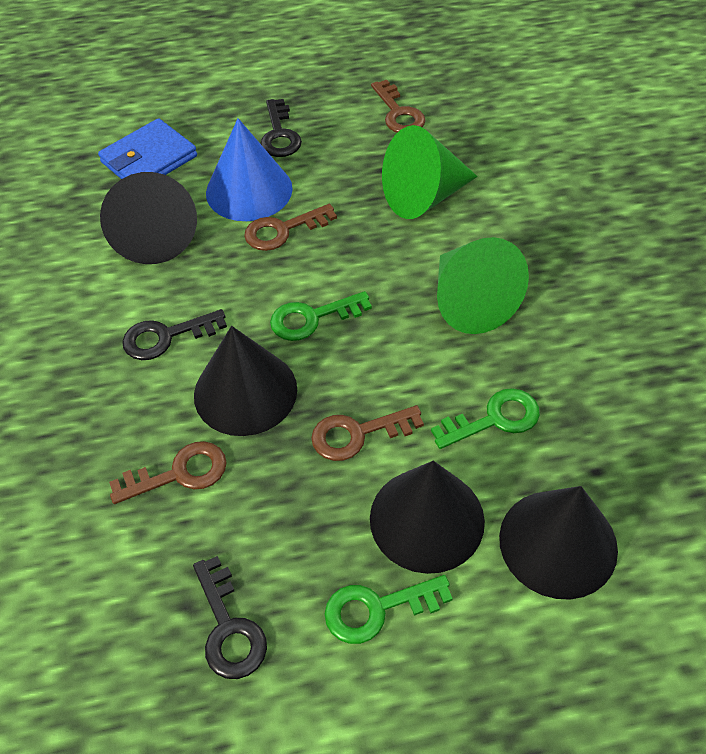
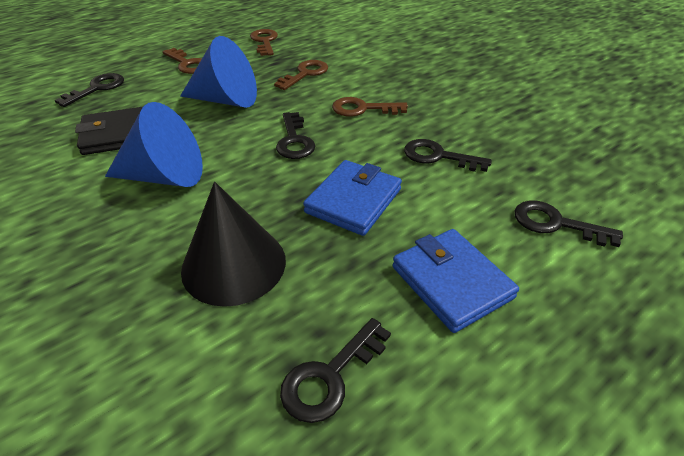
black cone: 4 -> 1
black key: 3 -> 5
black wallet: 0 -> 1
blue cone: 1 -> 2
blue wallet: 1 -> 2
green cone: 2 -> 0
green key: 3 -> 0

